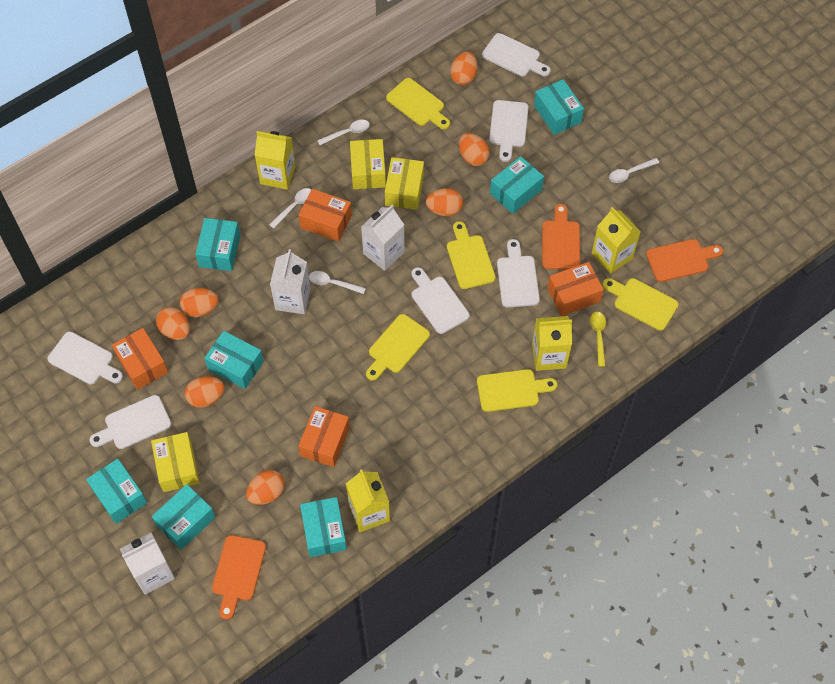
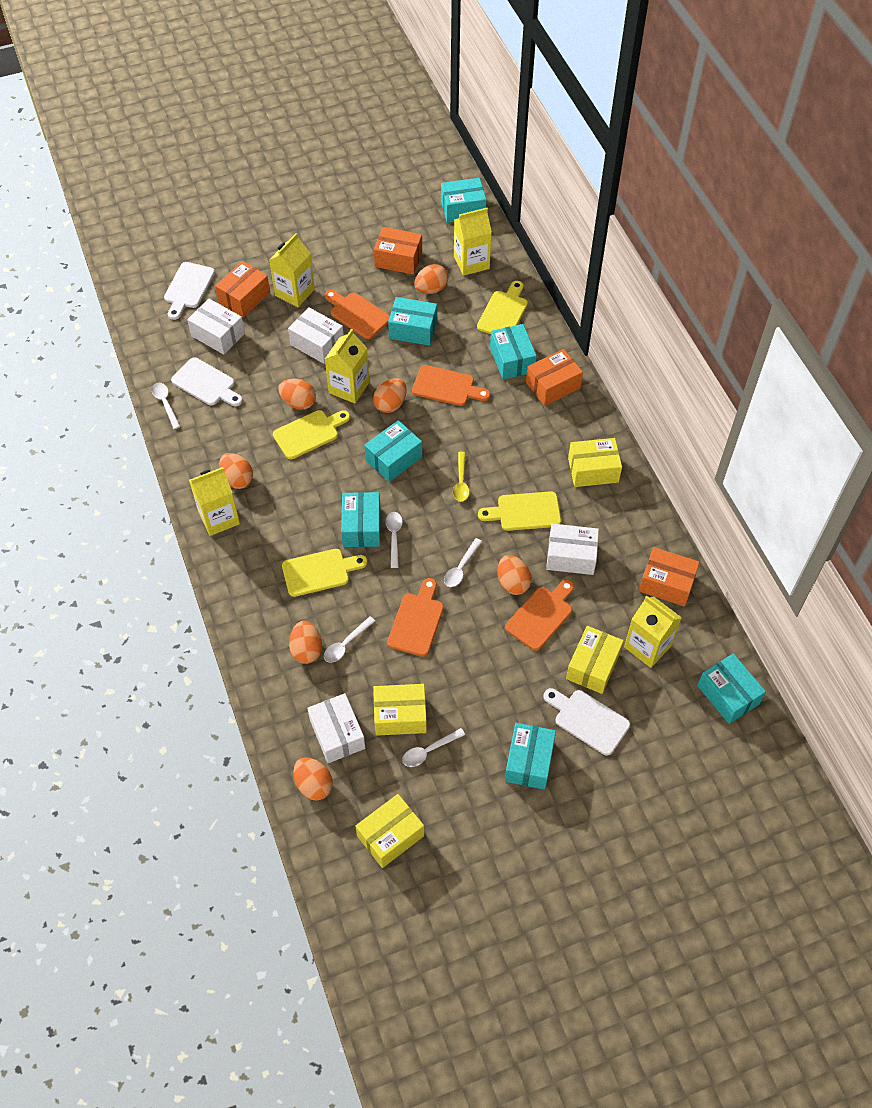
orange cutting board: 3 -> 4
white box: 0 -> 4
white carton: 3 -> 0
white cutting board: 6 -> 3
white spoon: 4 -> 5
yellow box: 3 -> 4
yellow carton: 4 -> 5
yellow cutting board: 5 -> 4

